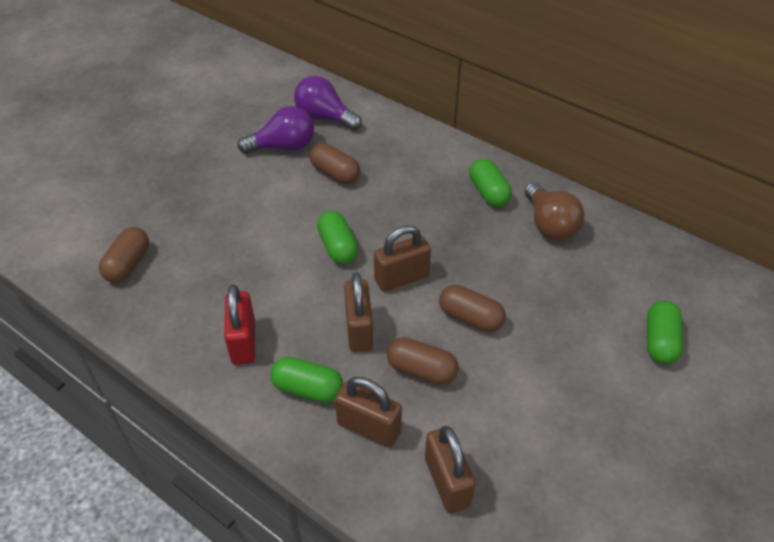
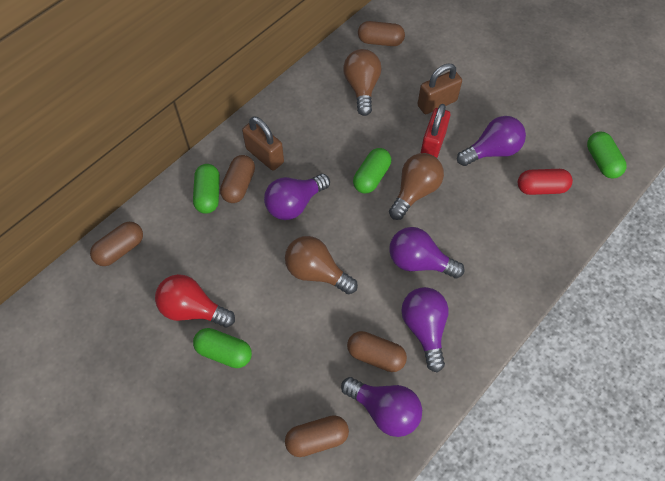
brown capsule: 4 -> 5
brown light bulb: 1 -> 3
brown padlock: 4 -> 2
purple light bulb: 2 -> 5
red capsule: 0 -> 1
red light bulb: 0 -> 1

